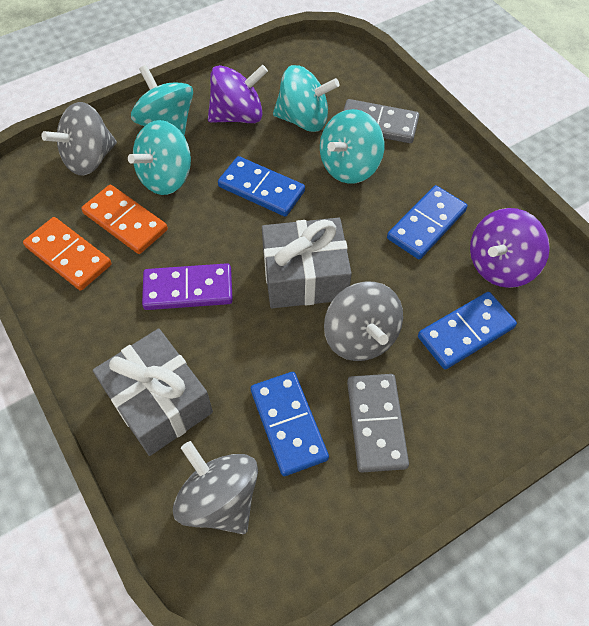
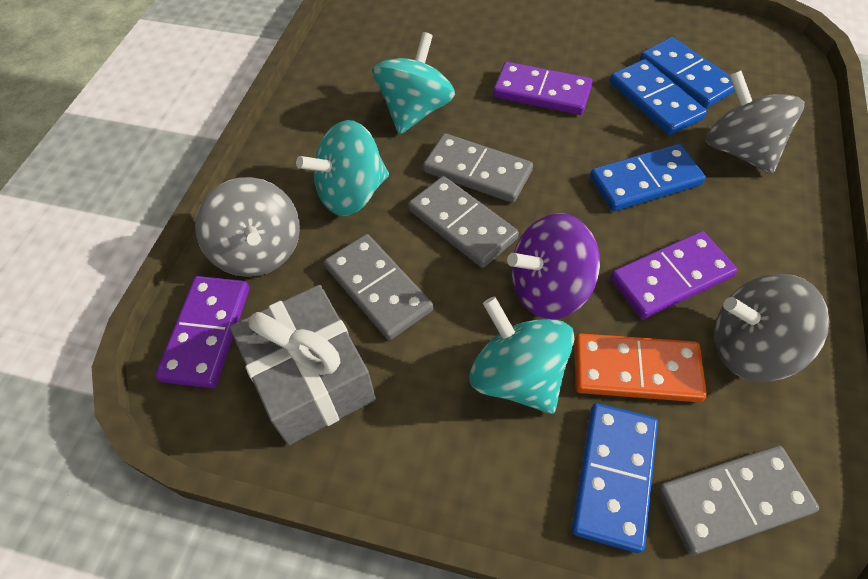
grey domino: 2 -> 4
grey gift: 2 -> 1
orange domino: 2 -> 1
purple domino: 1 -> 3
purple spinning top: 2 -> 1
turquoise spinning top: 4 -> 3

